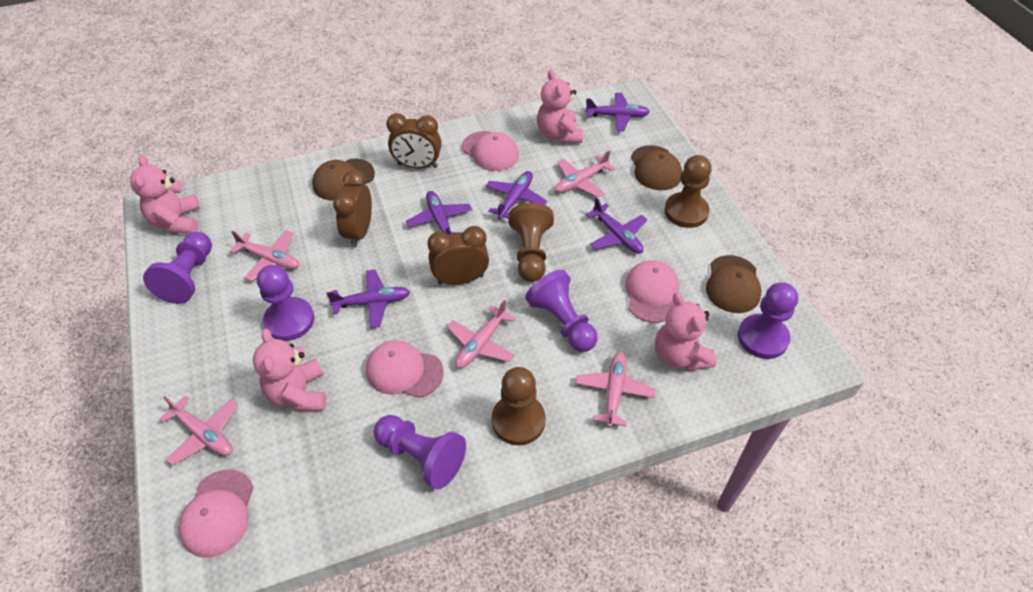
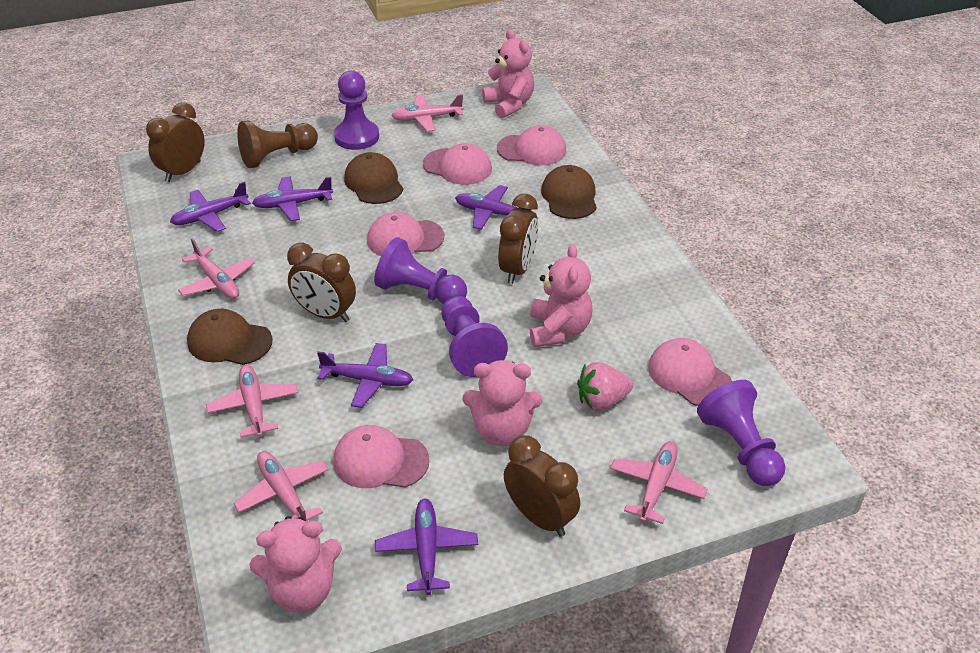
brown clock: 3 -> 4
brown pawn: 3 -> 1
pink cap: 4 -> 5
pink strawberry: 0 -> 1
purple pawn: 5 -> 4

